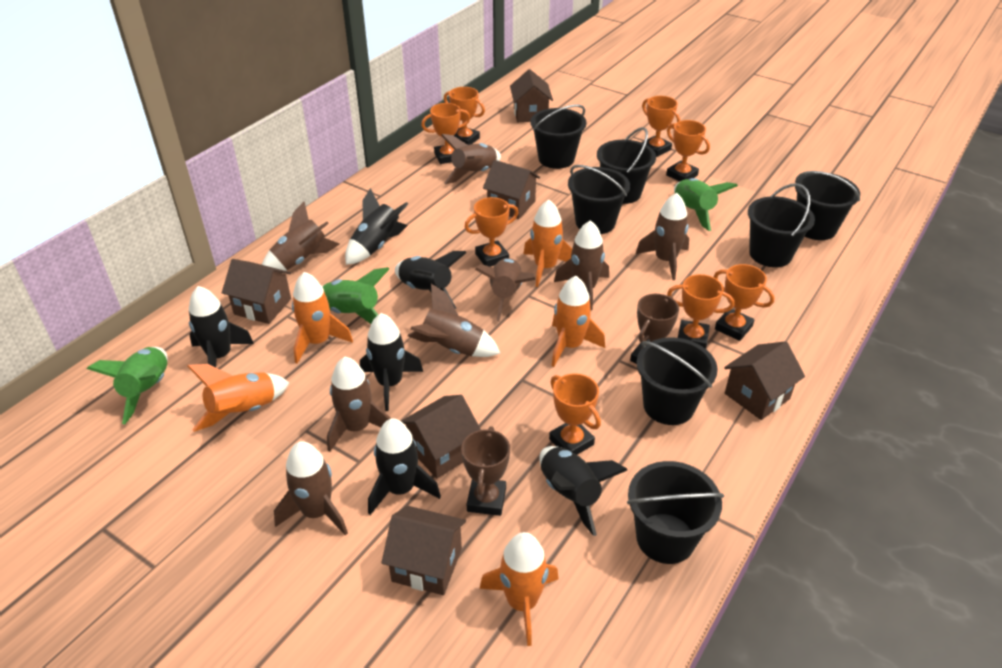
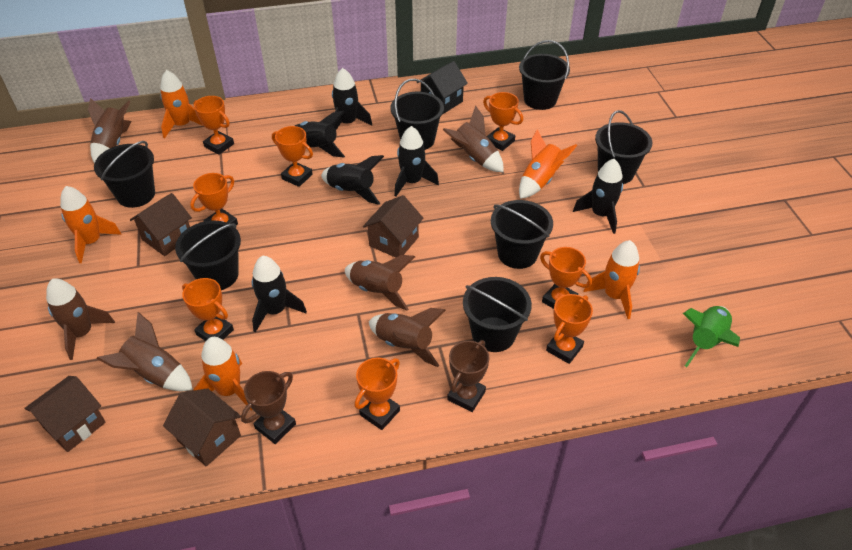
black house: 0 -> 1
brown house: 6 -> 4
brown rocket: 8 -> 6
green rocket: 3 -> 1

